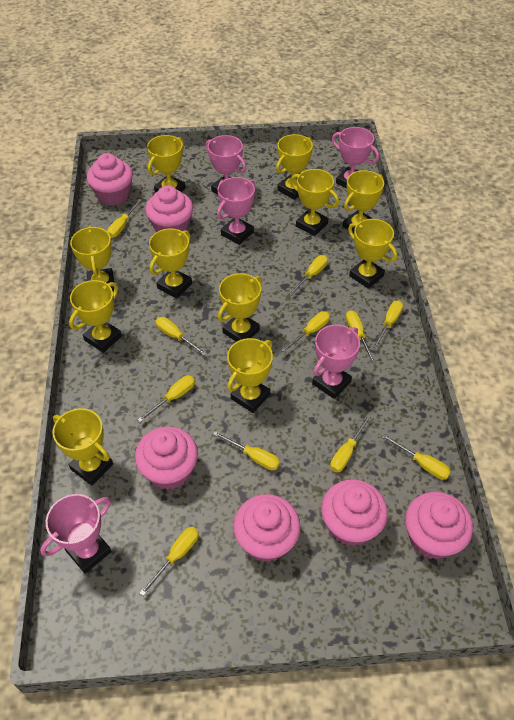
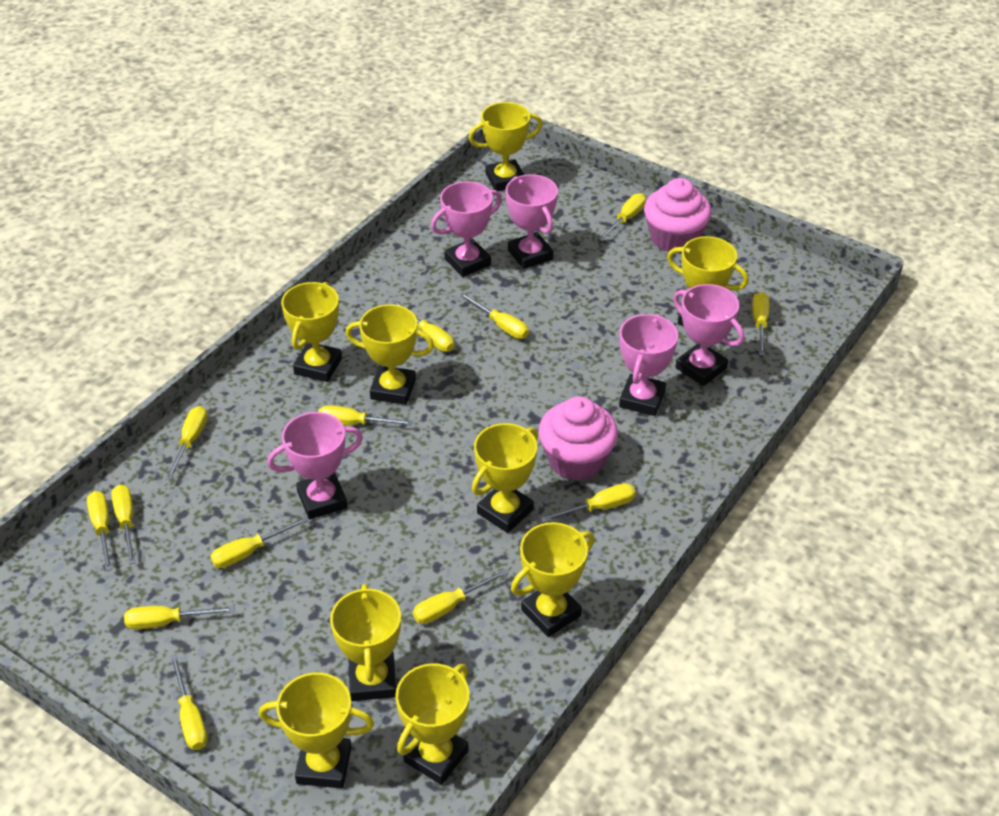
pink cupcake: 6 -> 2
yellow screwdriver: 11 -> 13
yellow trophy: 11 -> 9

